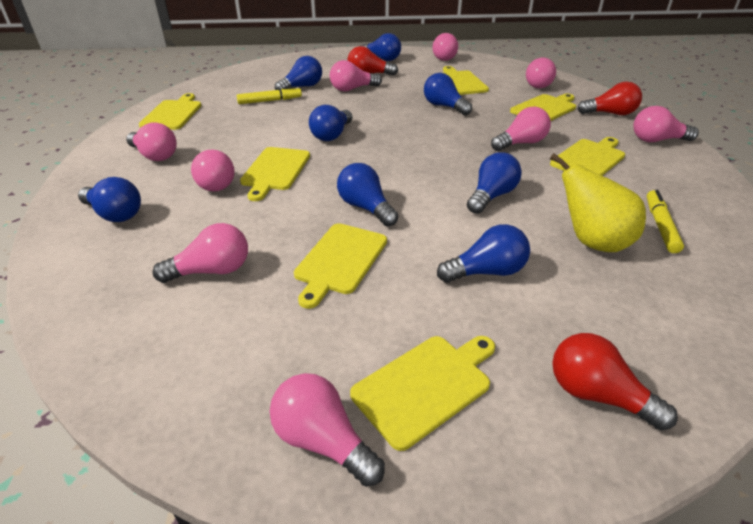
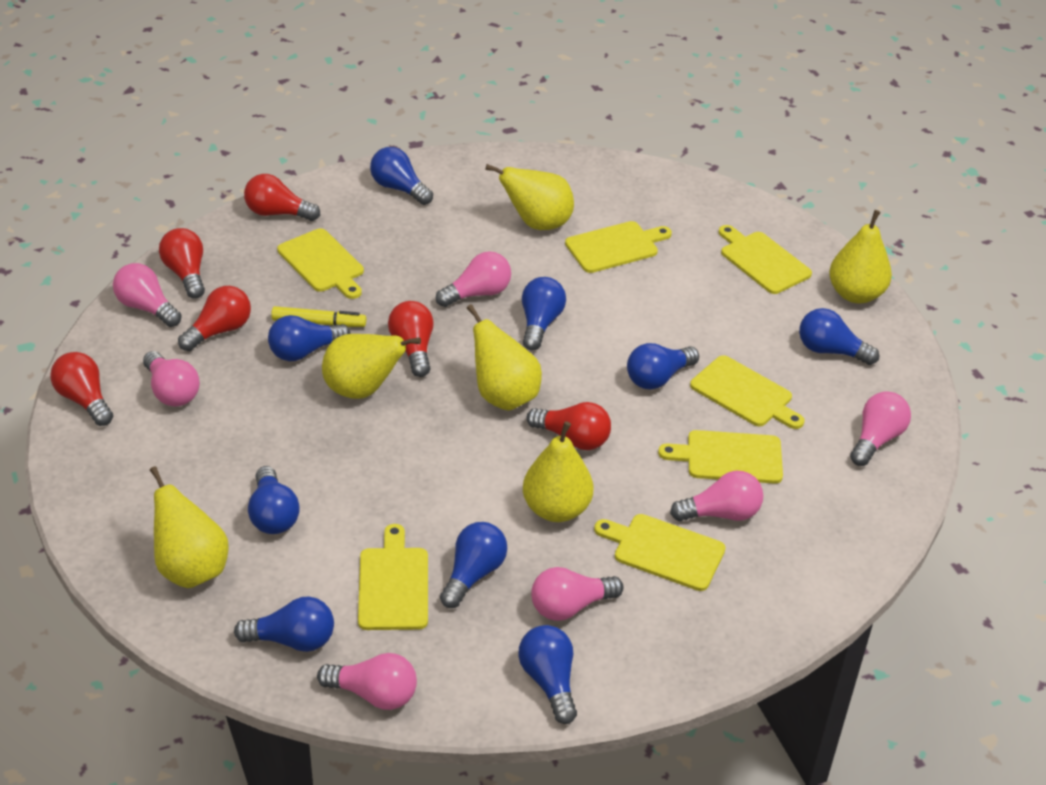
blue light bulb: 8 -> 9
pink light bulb: 9 -> 7
red light bulb: 3 -> 6
yellow marker: 2 -> 1
yellow pear: 1 -> 6

